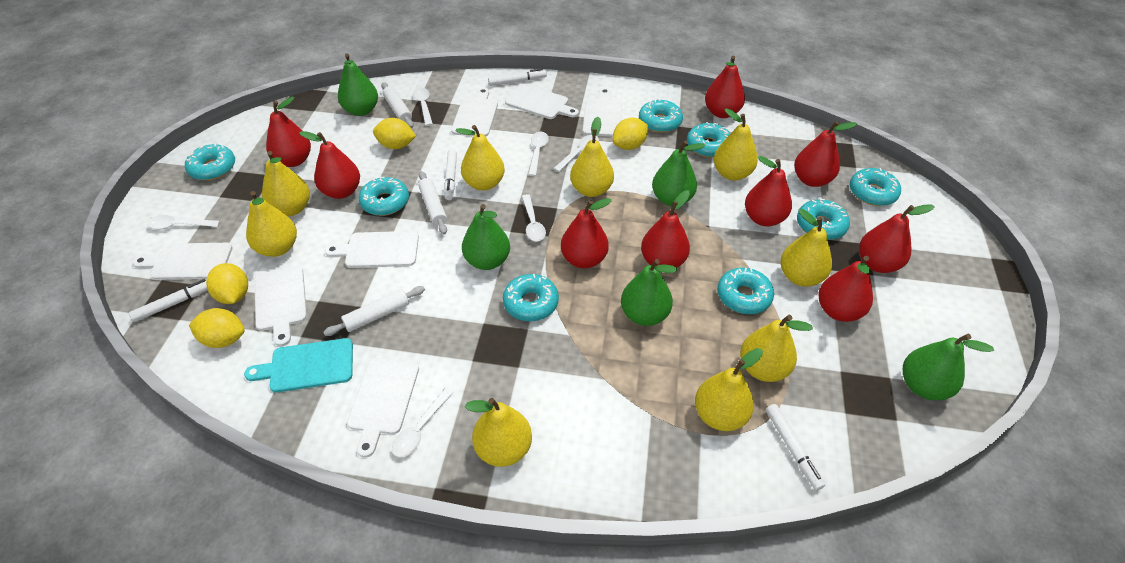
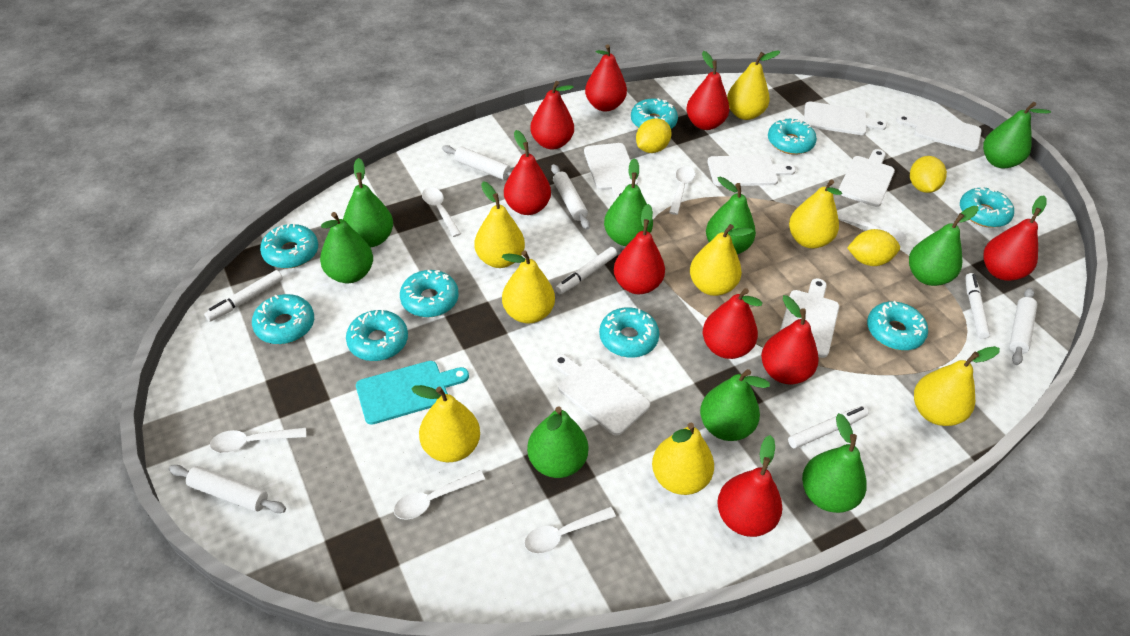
green pear: 5 -> 9
turquoise donut: 8 -> 9
white rolling pin: 3 -> 4
yellow lemon: 4 -> 3
yellow pear: 9 -> 8

